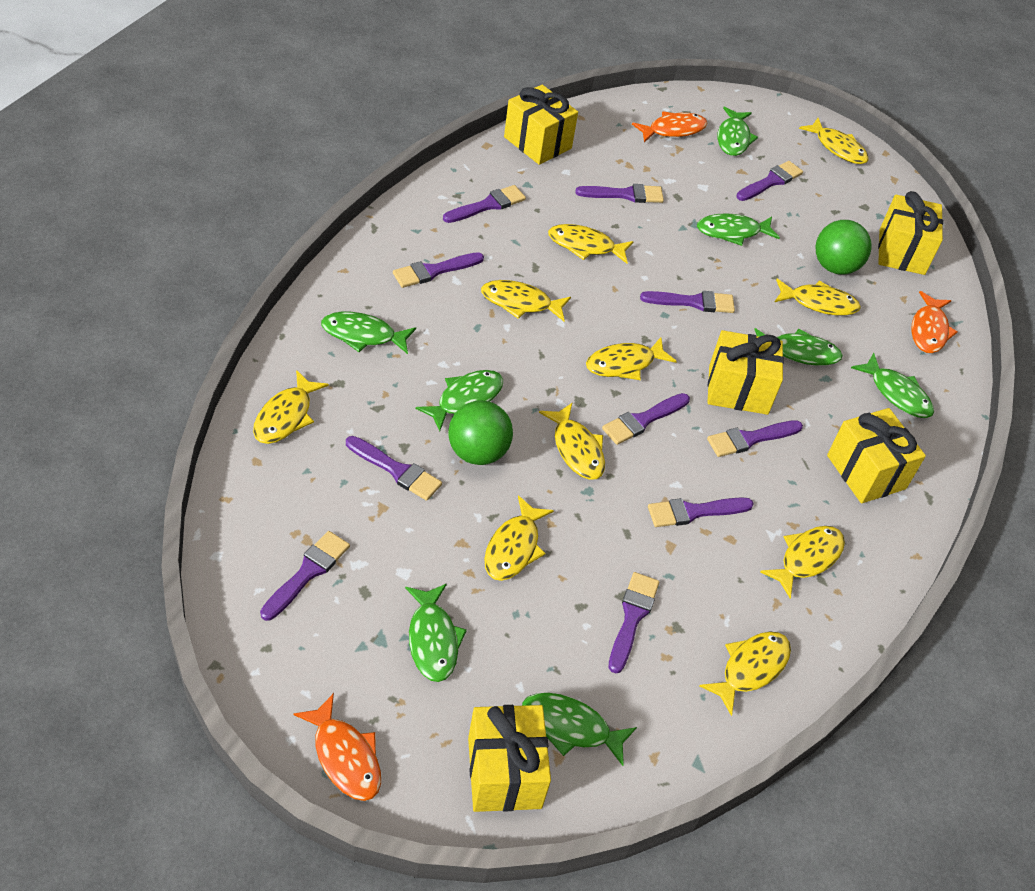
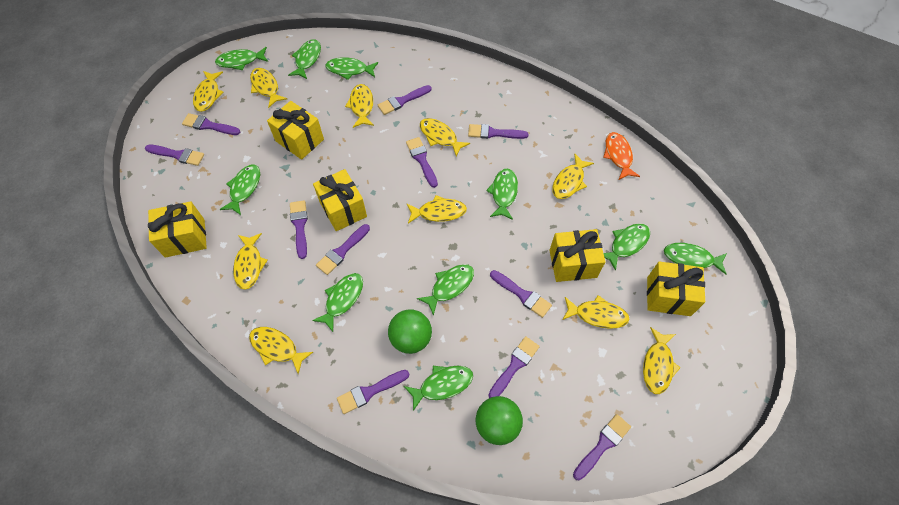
green fish: 8 -> 10
orange fish: 3 -> 1

